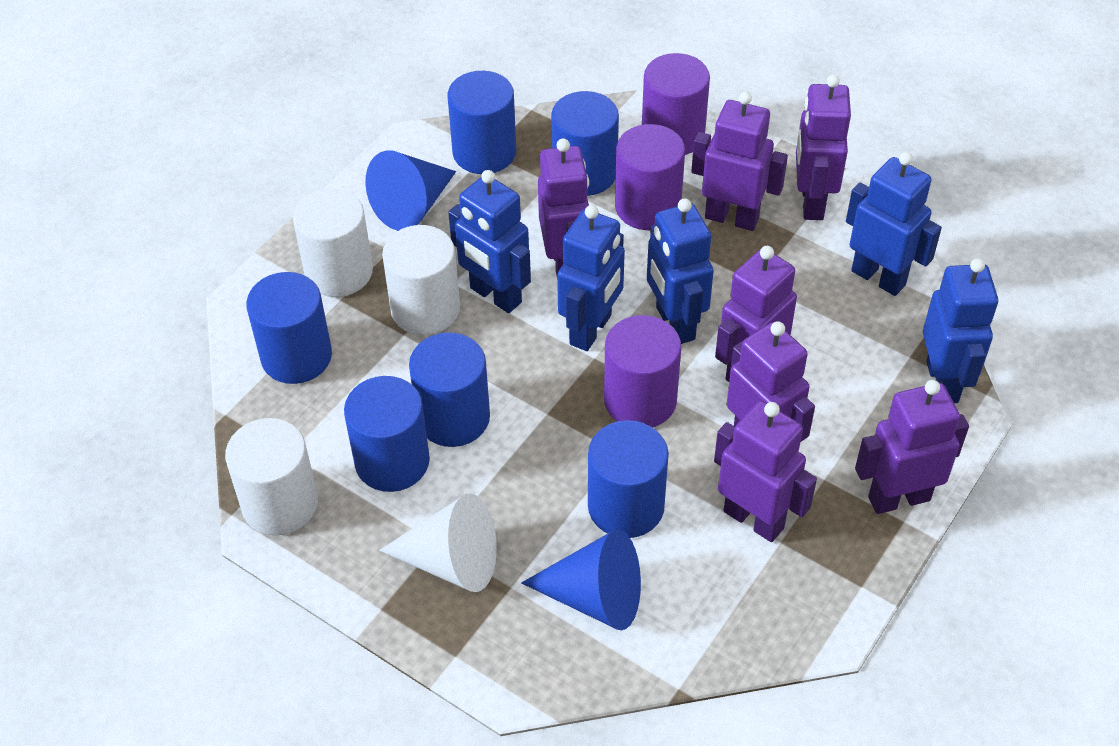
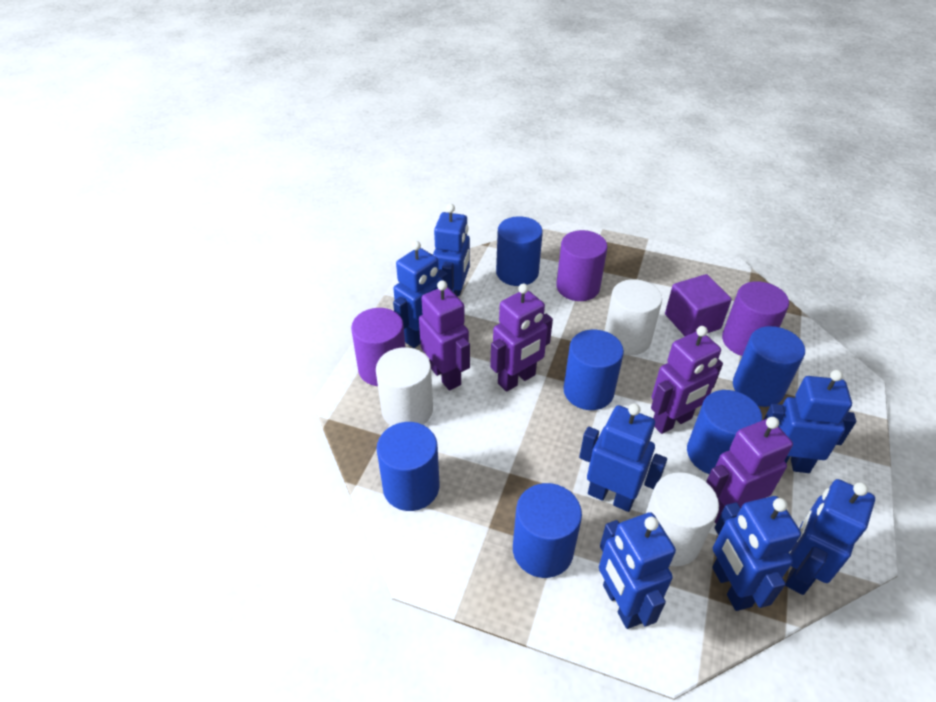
blue cone: 2 -> 0
blue robot: 5 -> 7
purple cube: 0 -> 1
purple robot: 7 -> 4
white cone: 1 -> 0

